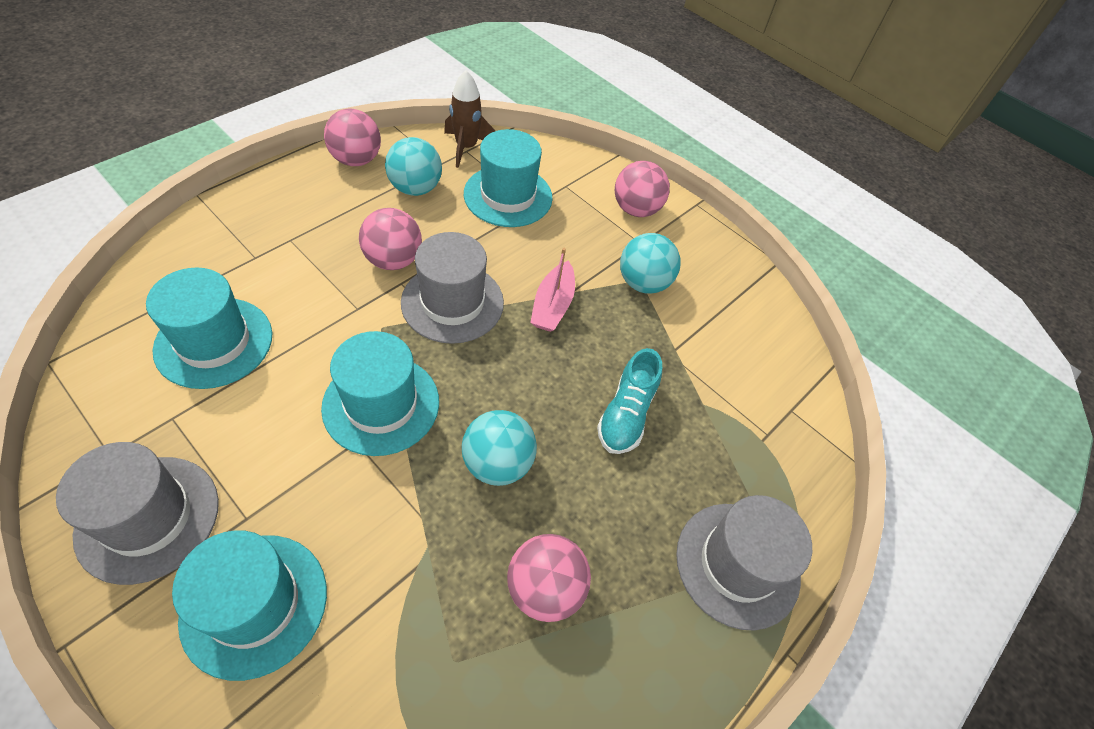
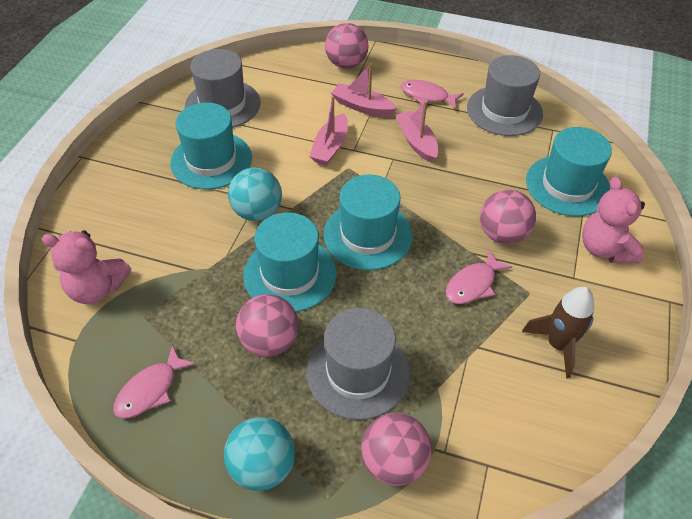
pink boat: 1 -> 3
pink fish: 0 -> 3
pink teddy bear: 0 -> 2
turquoise ball: 3 -> 2
turquoise shoe: 1 -> 0

